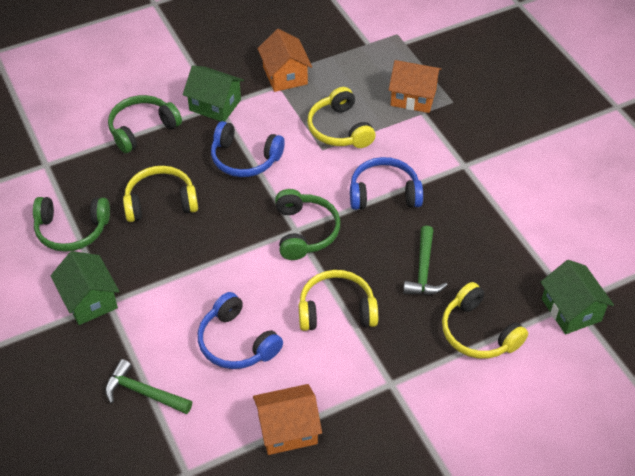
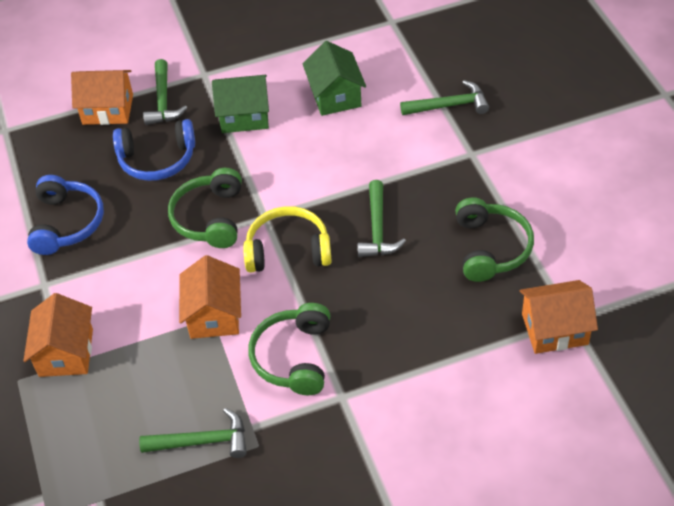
blue headphones: 3 -> 2
green hammer: 2 -> 4
green house: 3 -> 2
orange house: 3 -> 4
yellow headphones: 4 -> 1

